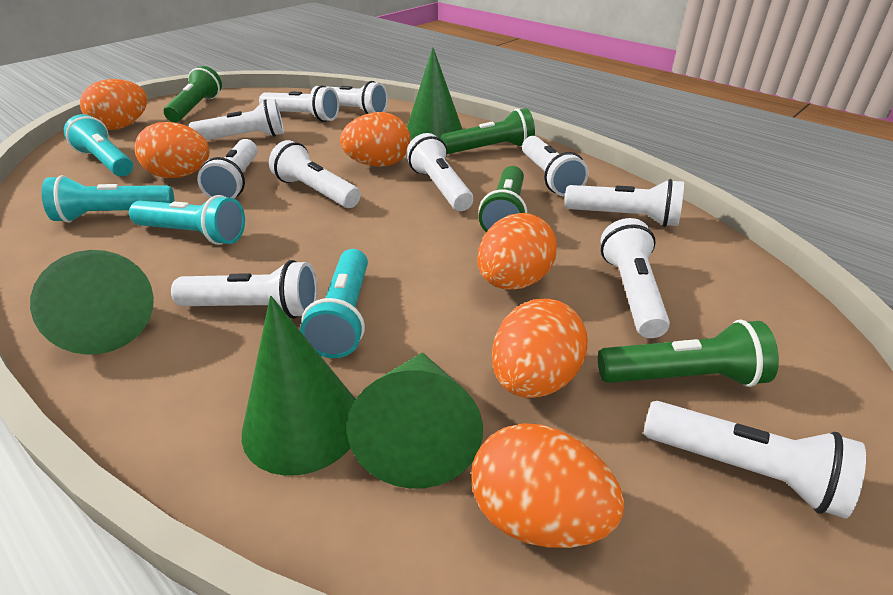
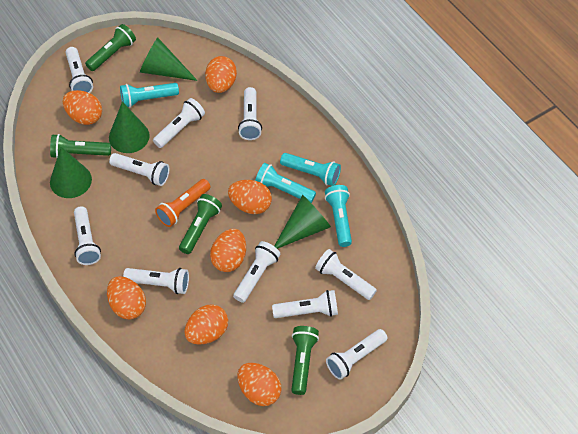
orange egg: 6 -> 7
orange flashlight: 0 -> 1
white flashlight: 11 -> 10

